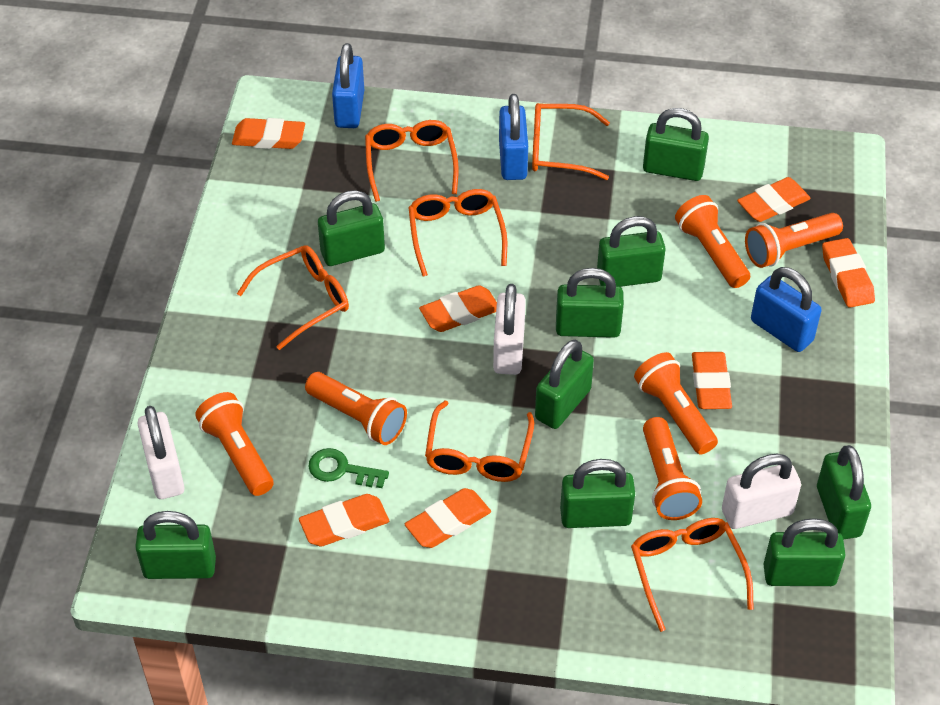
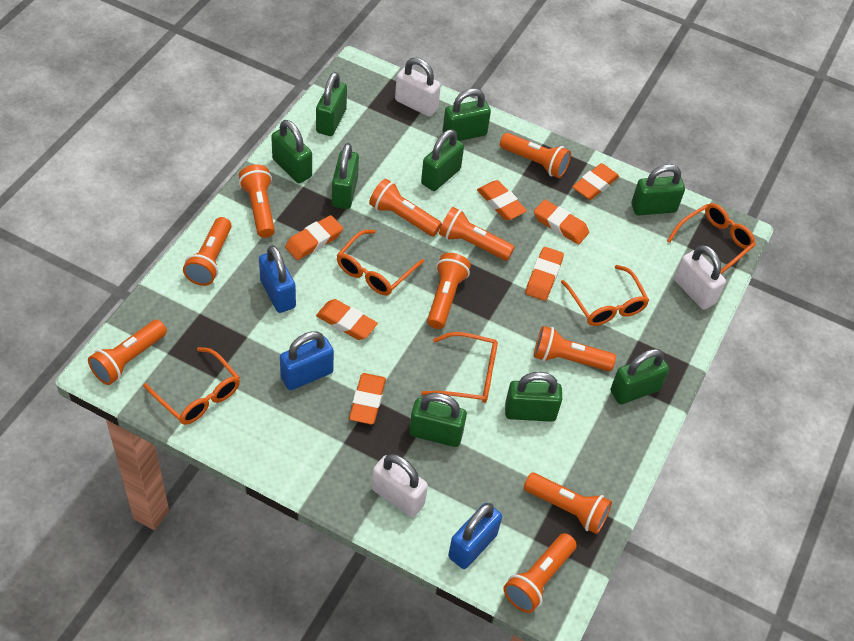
green key: 1 -> 0
orange flashlight: 6 -> 10
orange glasses: 6 -> 5

